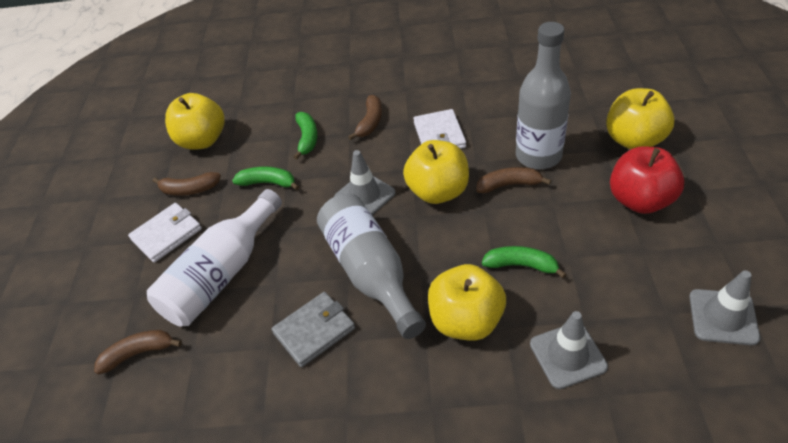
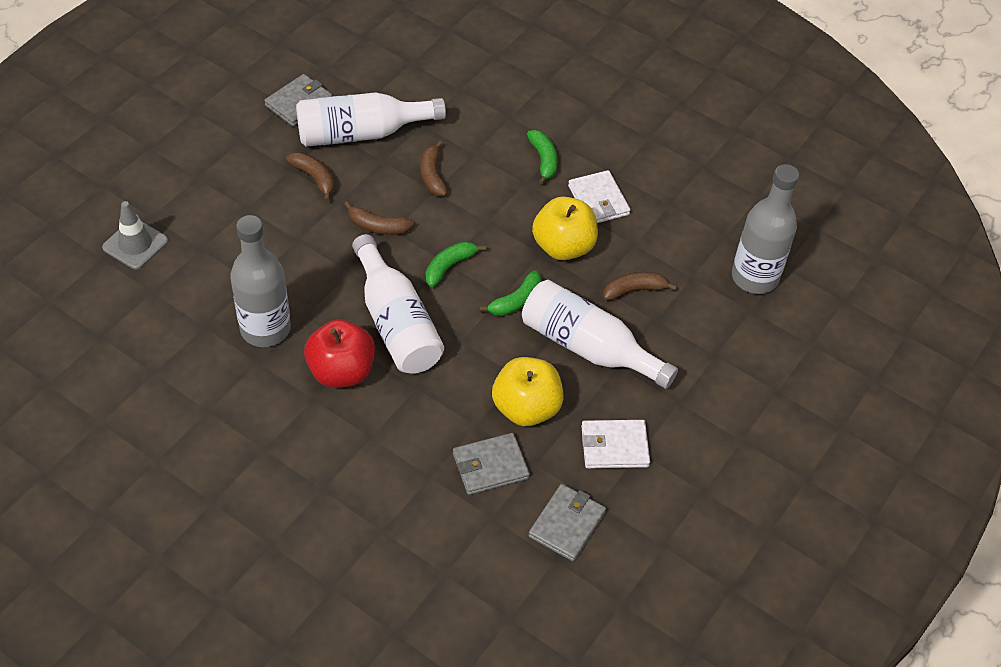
grey traffic cone: 3 -> 1
grey wallet: 1 -> 3
white bottle: 1 -> 3
yellow apple: 4 -> 2

